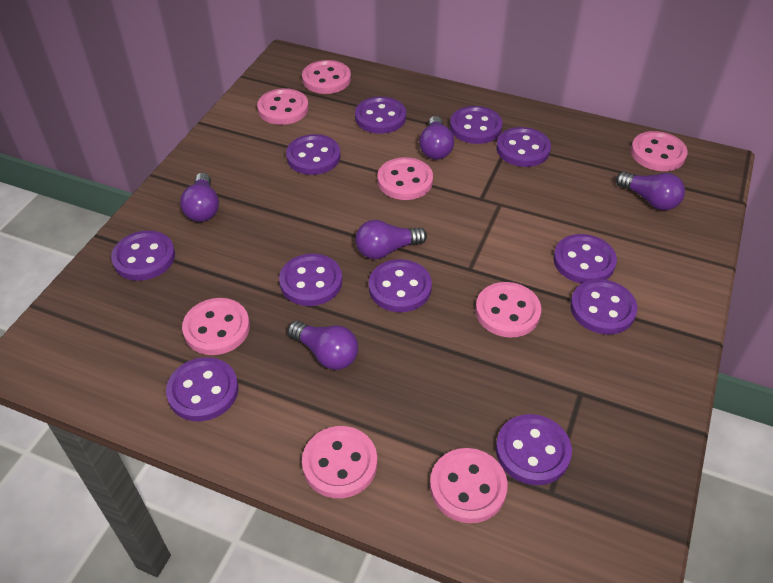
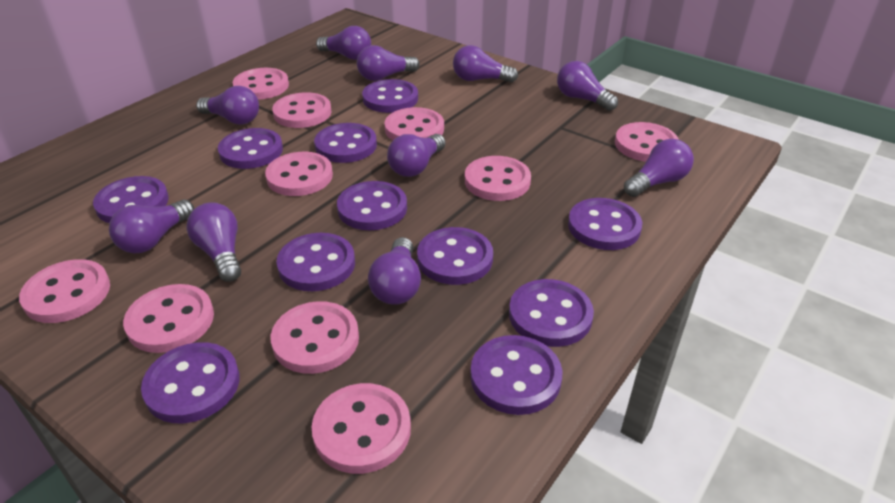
pink button: 8 -> 10
purple light bulb: 5 -> 10

